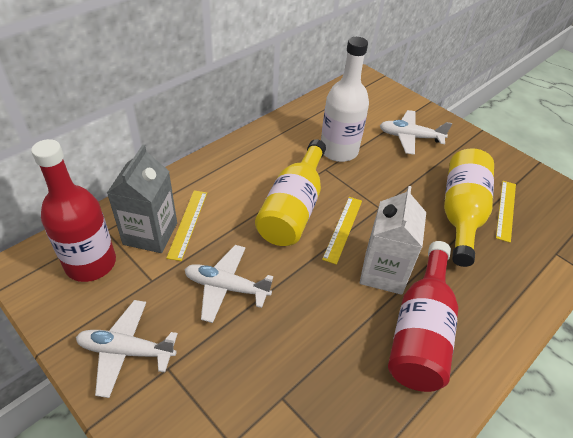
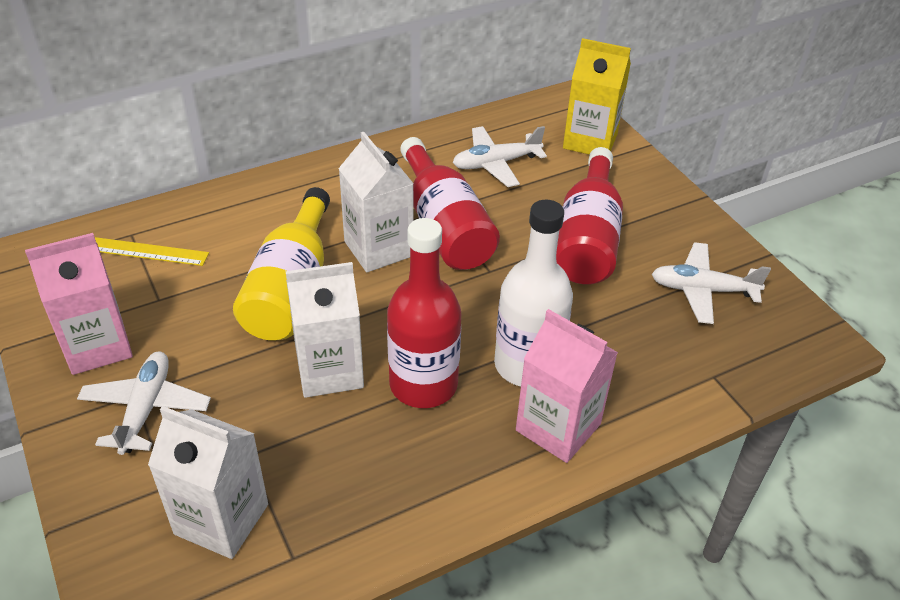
grey carton: 1 -> 0
pink carton: 0 -> 2
red bottle: 2 -> 3
white carton: 1 -> 3
yellow bottle: 2 -> 1
yellow carton: 0 -> 1
yellow ruler: 3 -> 1

